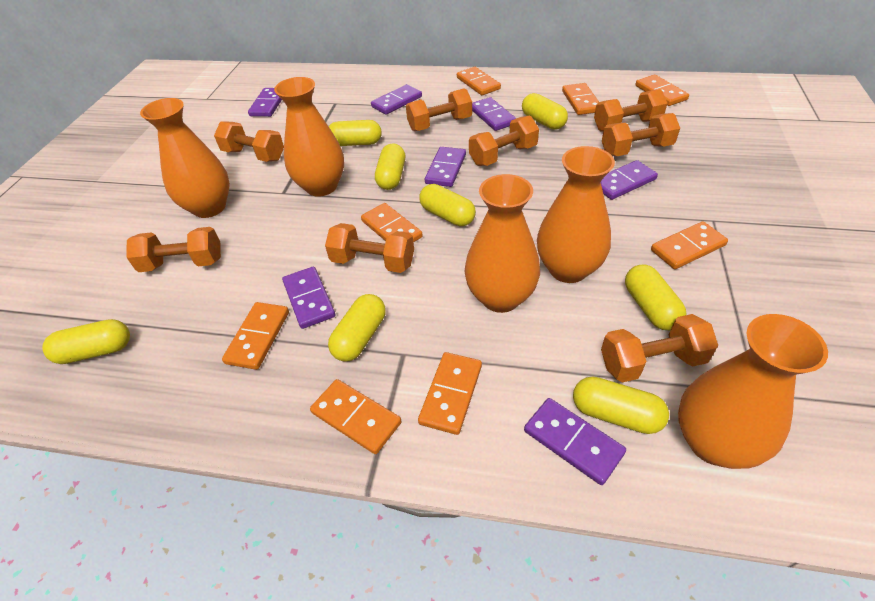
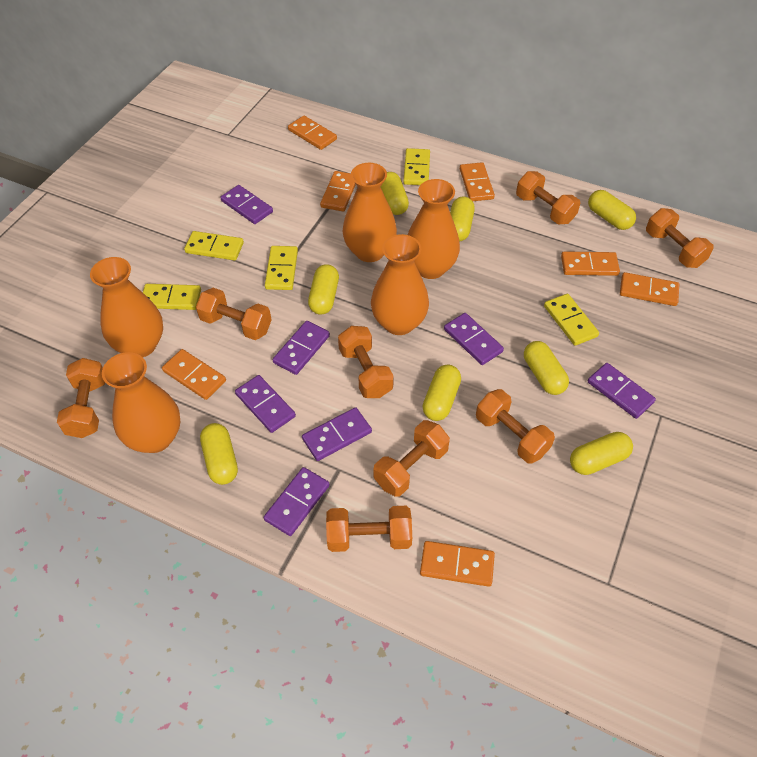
orange domino: 8 -> 7
yellow domino: 0 -> 5

